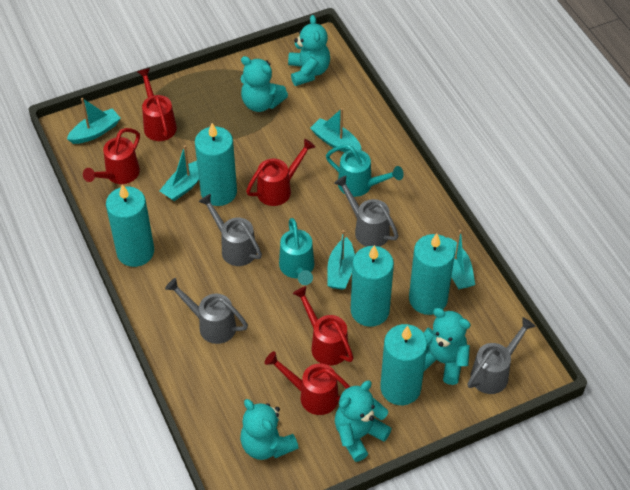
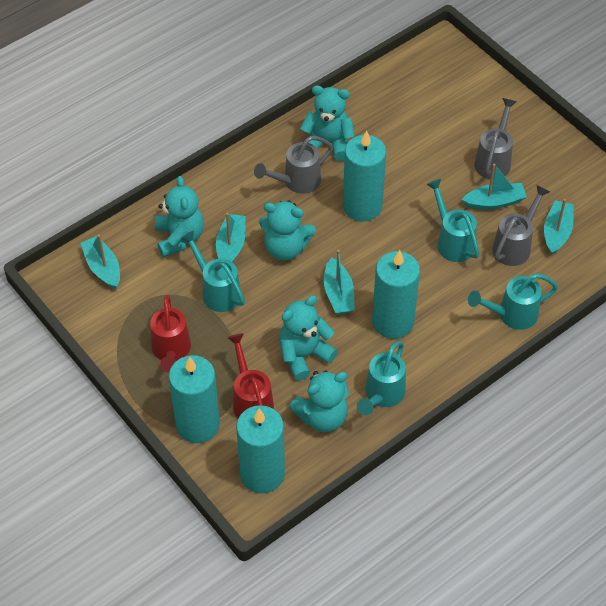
grey watering can: 4 -> 3
red watering can: 5 -> 2
turquoise candle: 5 -> 4
turquoise watering can: 2 -> 4

